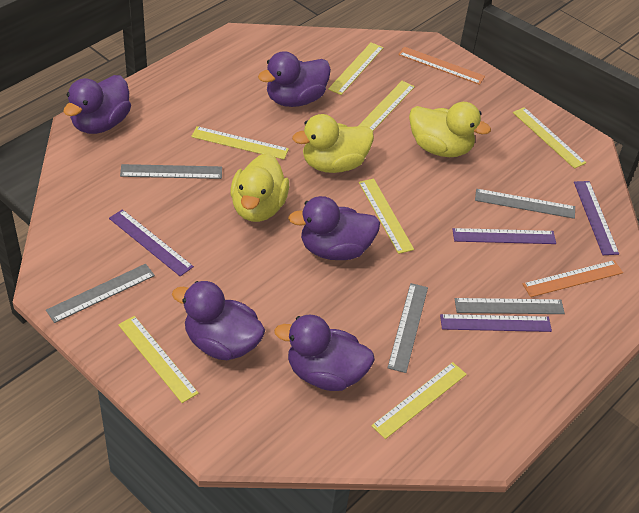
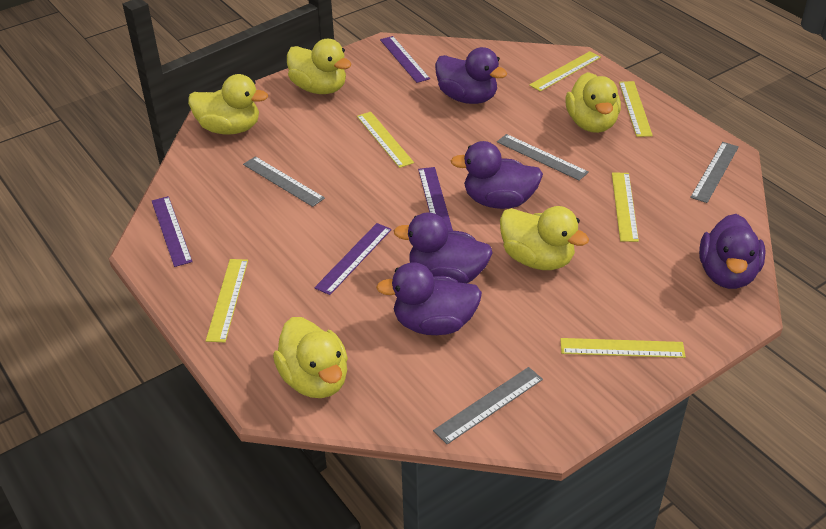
grey ruler: 5 -> 4
orange ruler: 2 -> 0
yellow duck: 3 -> 5
yellow ruler: 7 -> 6

